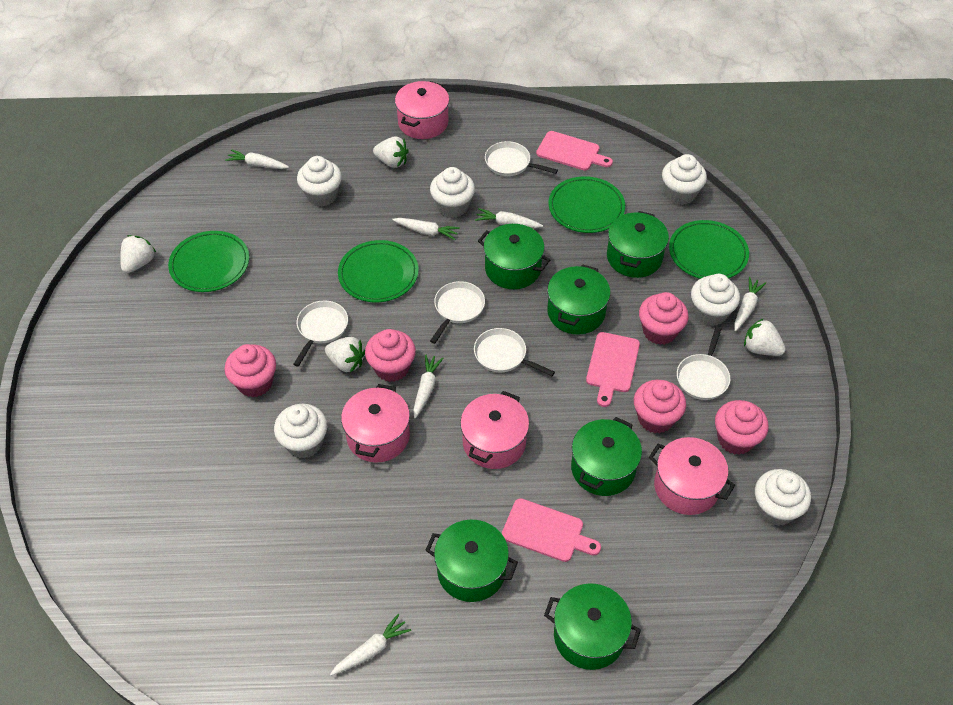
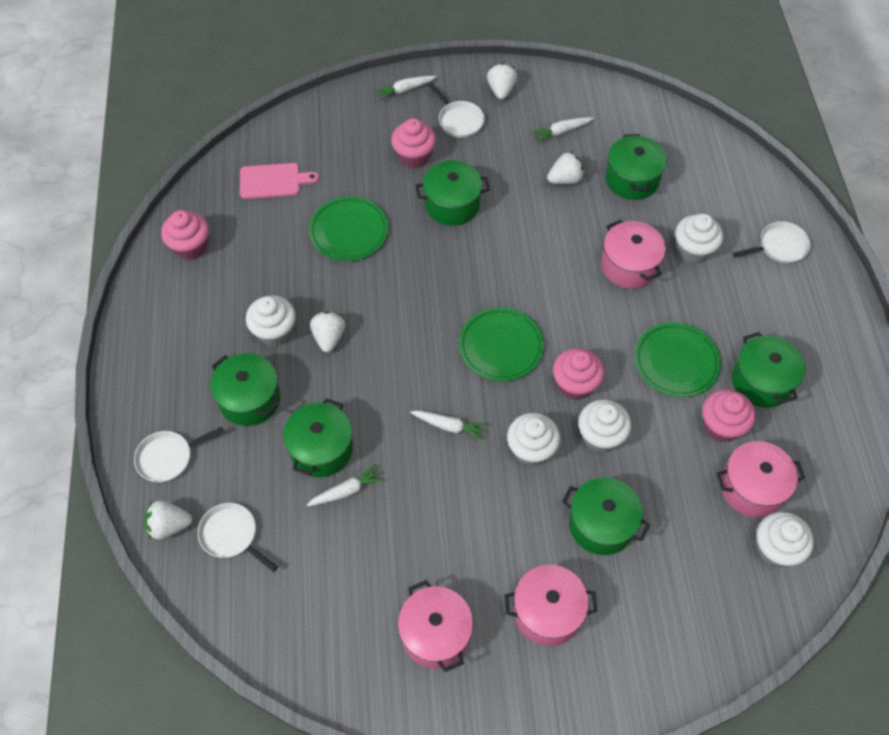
green plate: 4 -> 3
pink cupcake: 5 -> 4
pink cutting board: 3 -> 1
white carrot: 6 -> 4
white cupcake: 6 -> 5
white pan: 5 -> 4

